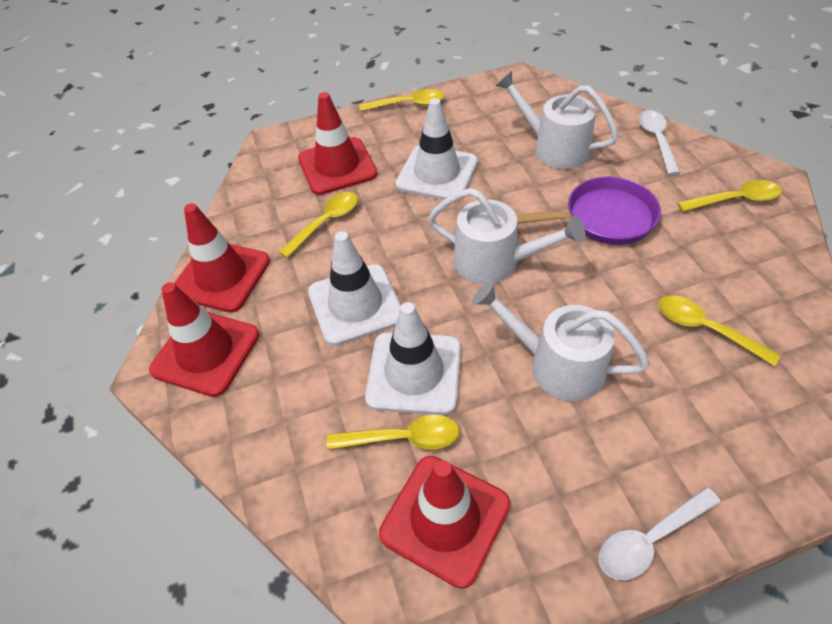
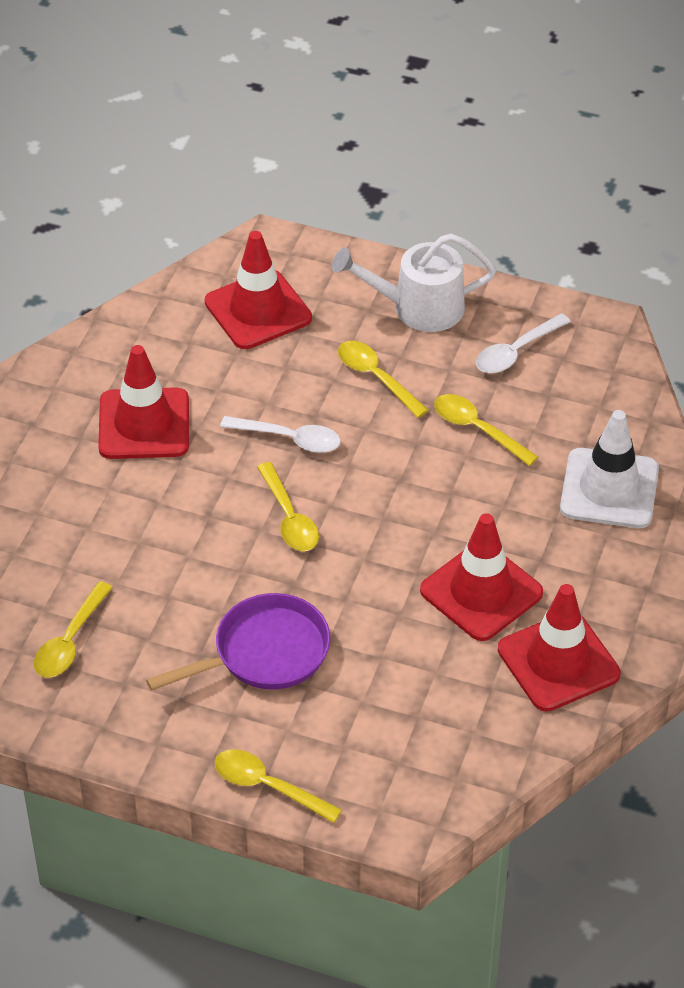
white traffic cone: 3 -> 1
white watering can: 3 -> 1

